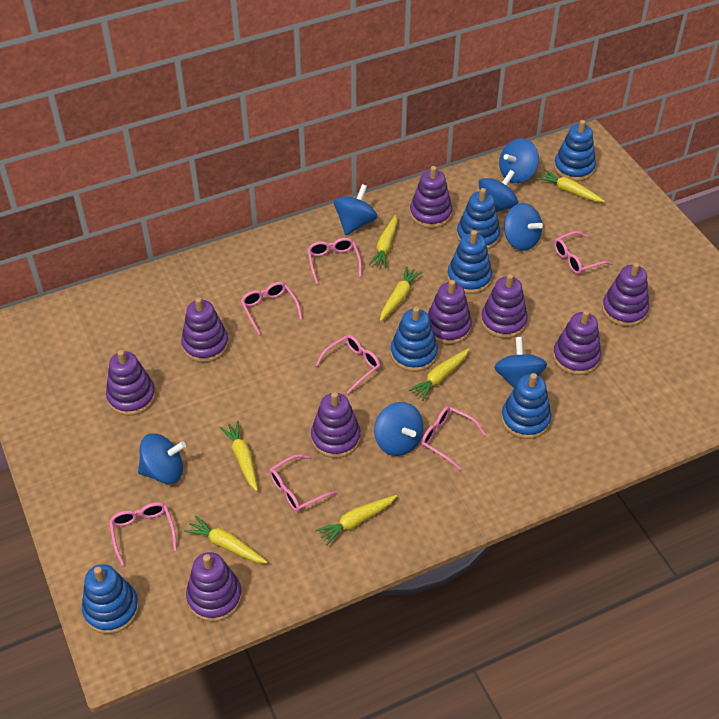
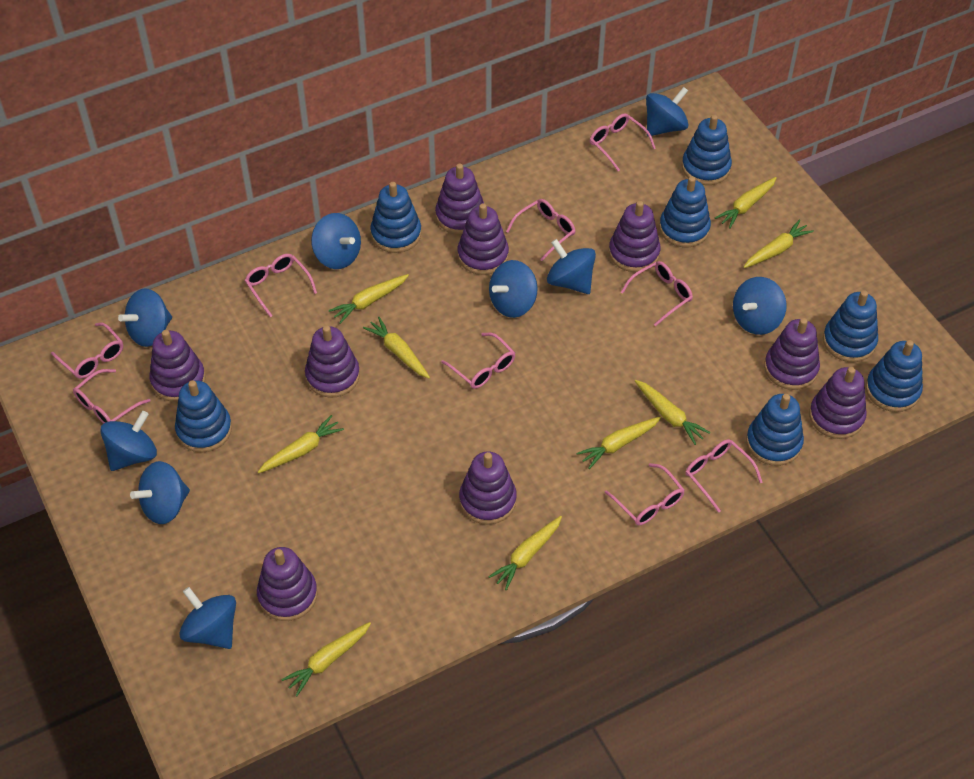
blue spinning top: 7 -> 9
blue stacking toy: 6 -> 7
pink glasses: 7 -> 9
yellow carrot: 7 -> 9

